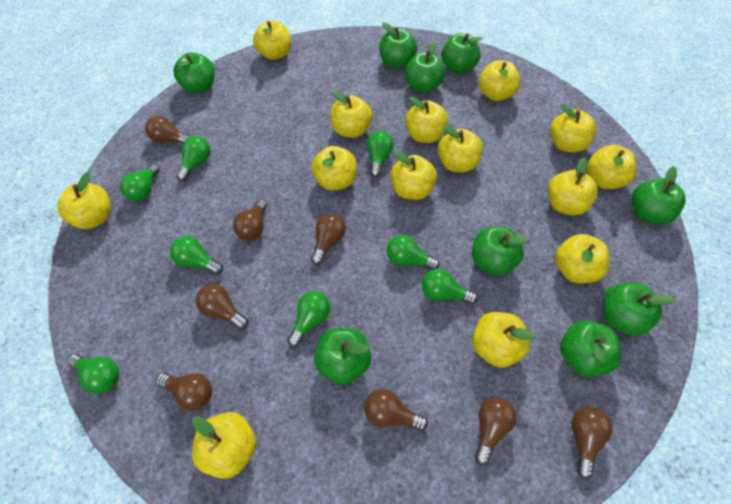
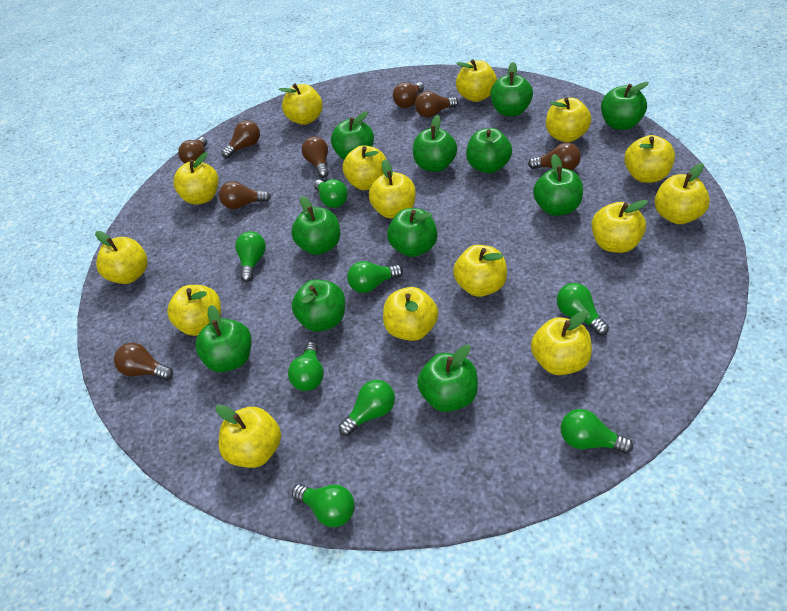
green apple: 9 -> 11
yellow apple: 14 -> 15

